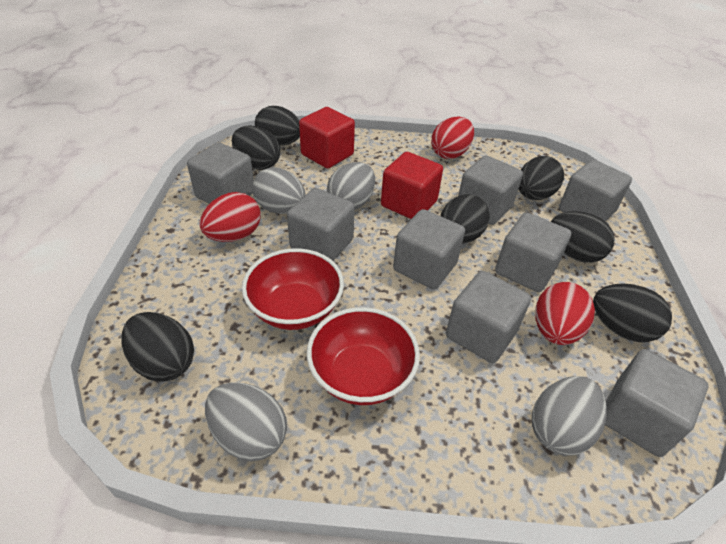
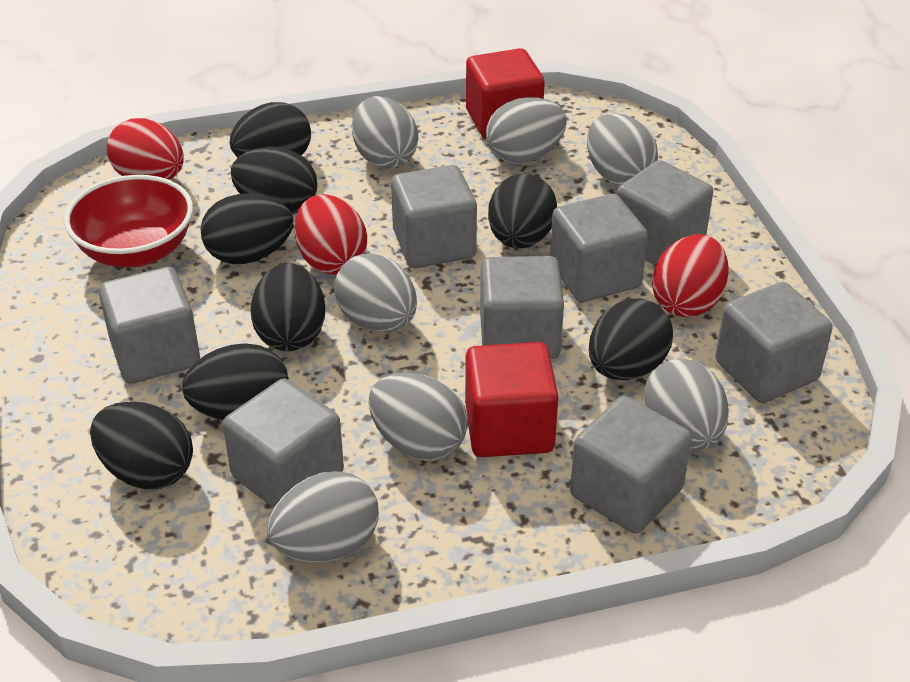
black egg: 7 -> 8
grey egg: 4 -> 7
red bowl: 2 -> 1

